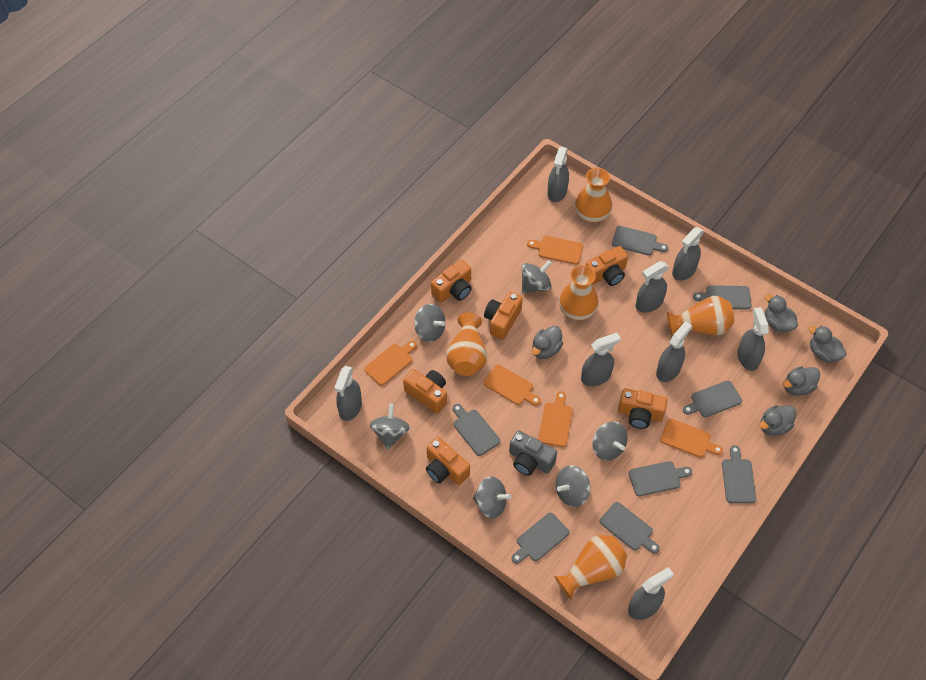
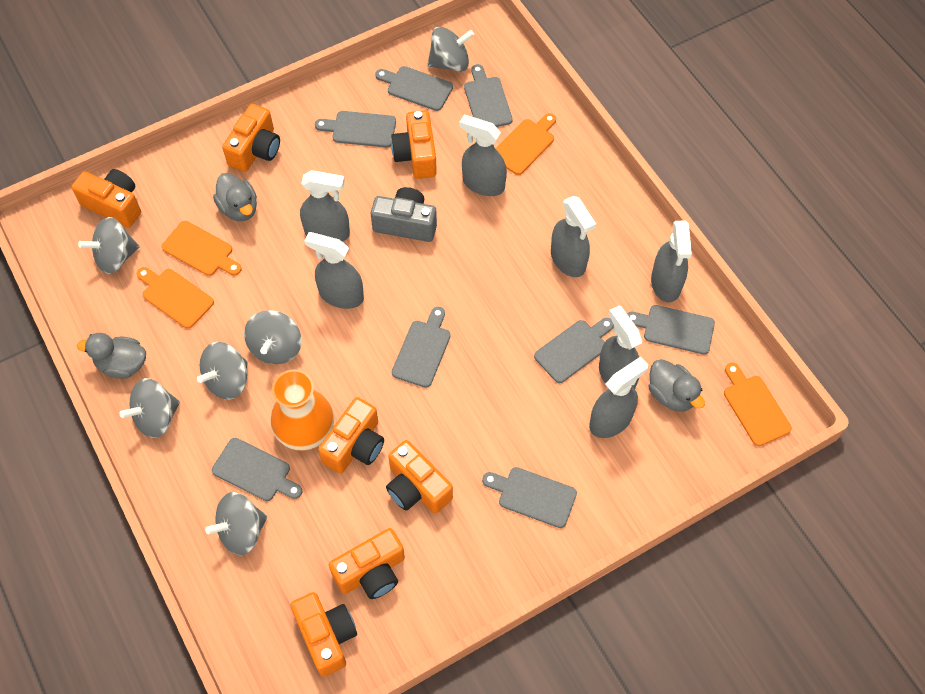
grey duck: 5 -> 3
grey spray bottle: 8 -> 7
orange camera: 6 -> 7
orange cutting board: 5 -> 4
orange vase: 5 -> 1

